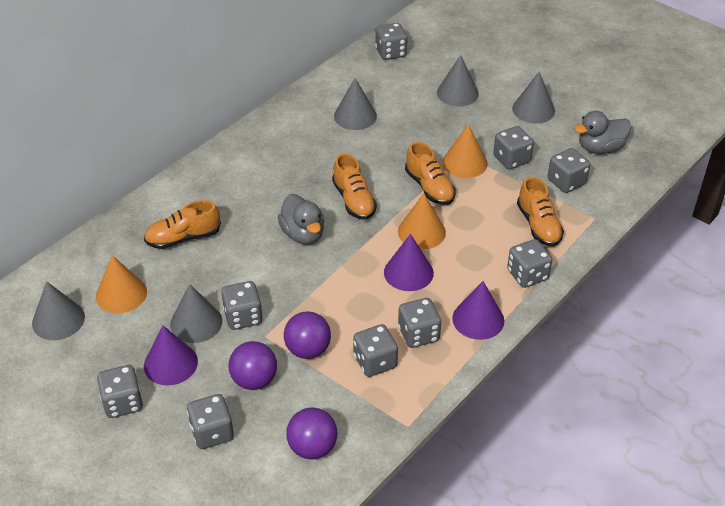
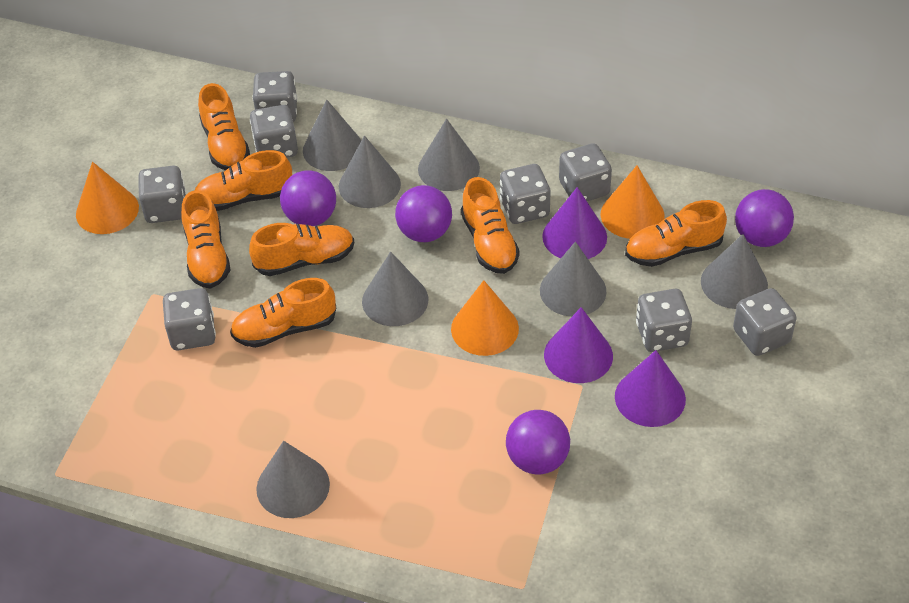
grey cone: 5 -> 7
grey dice: 9 -> 8
grey duck: 2 -> 0
orange shoe: 4 -> 7
purple ball: 3 -> 4

